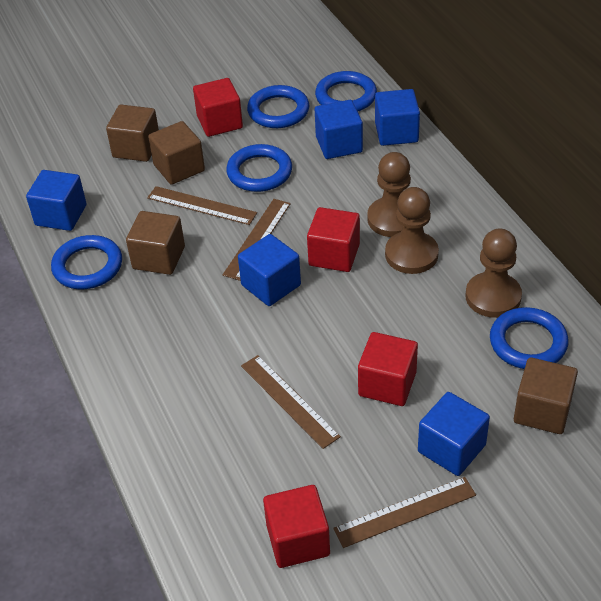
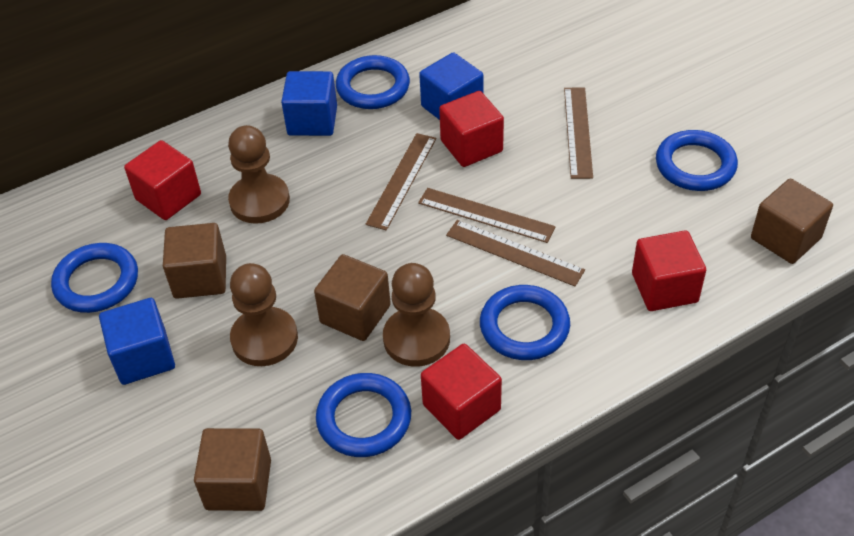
blue cube: 5 -> 3

